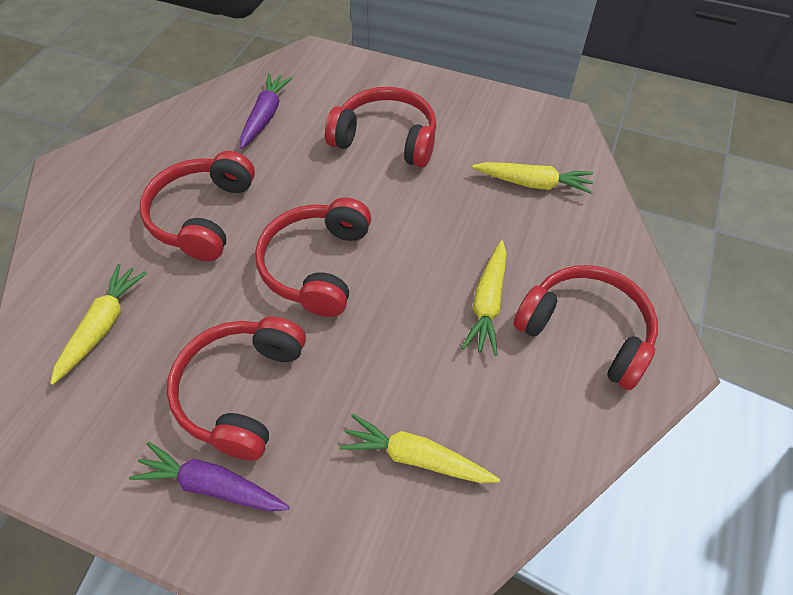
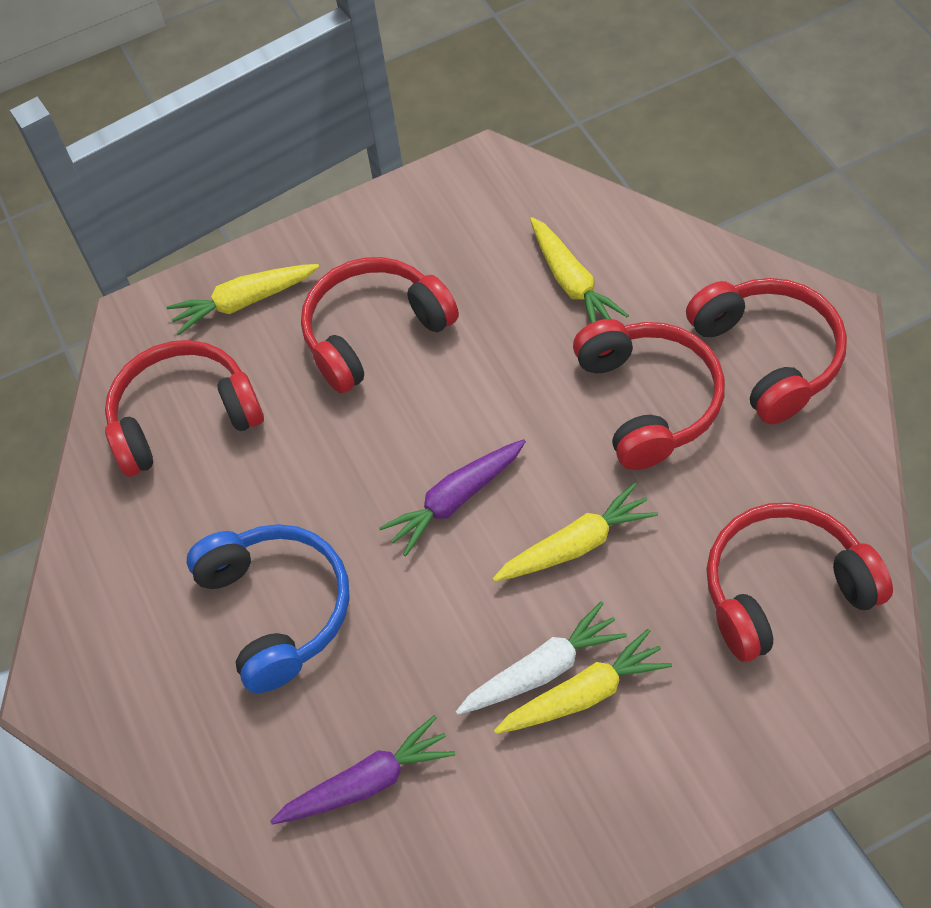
blue headphones: 0 -> 1
white carrot: 0 -> 1

